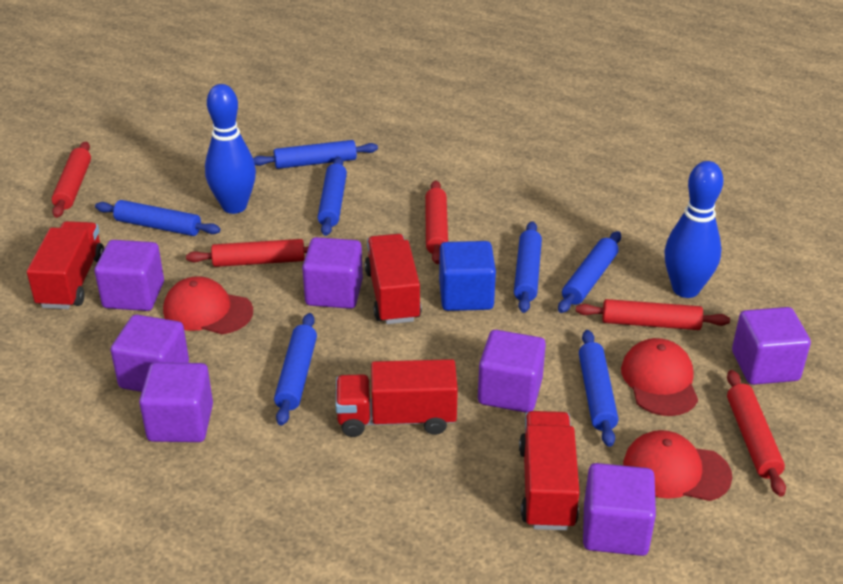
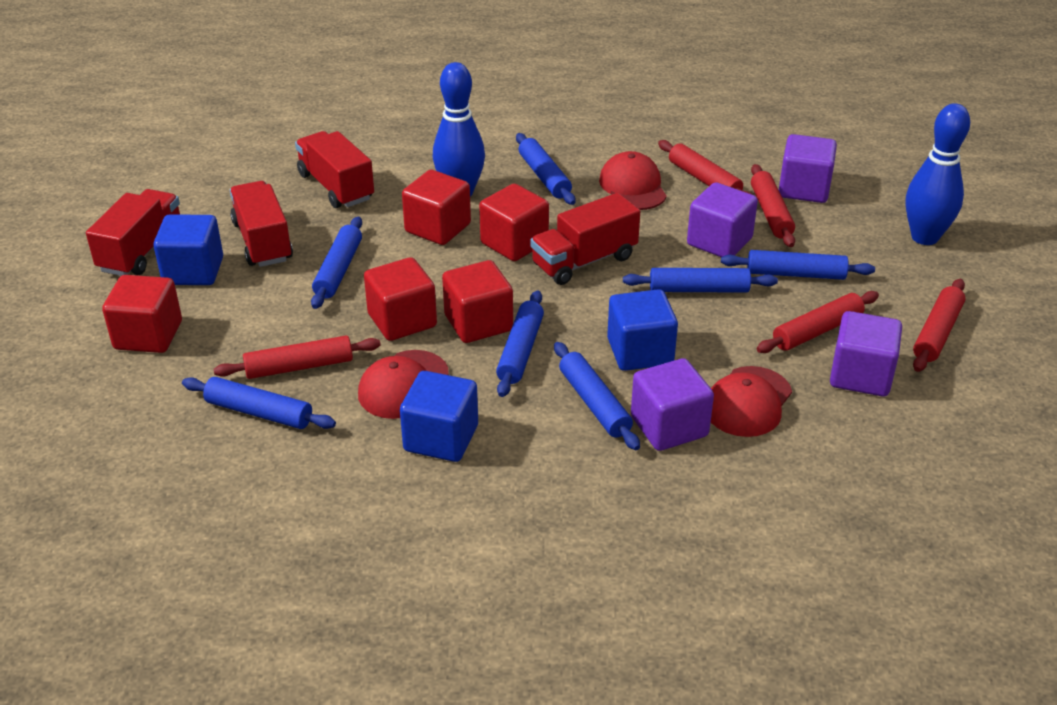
blue cube: 1 -> 3
purple cube: 7 -> 4
red cube: 0 -> 5

